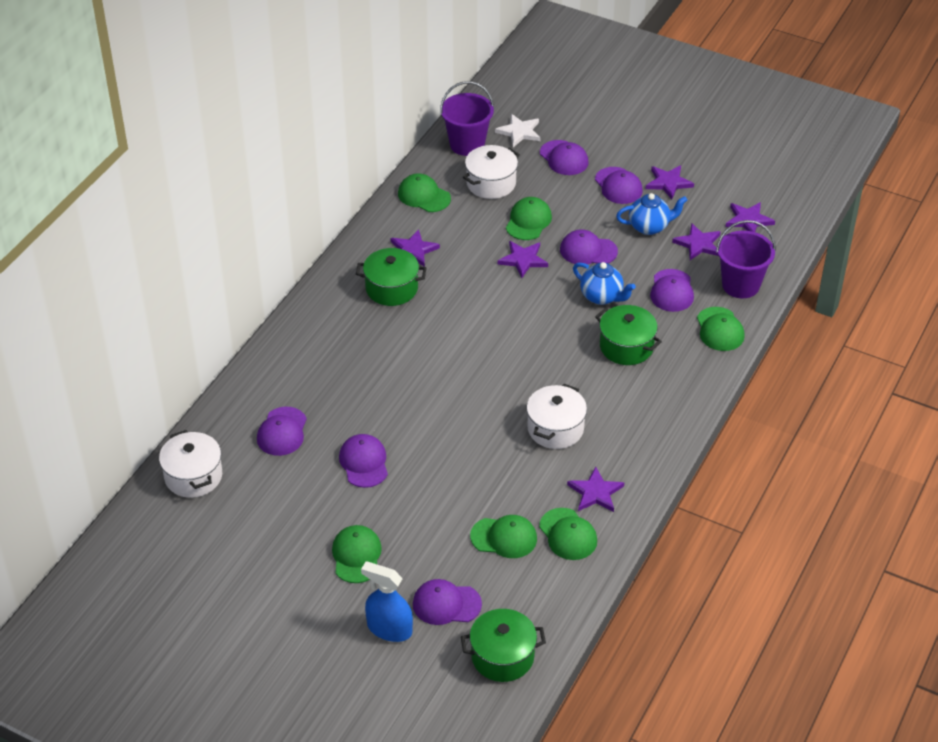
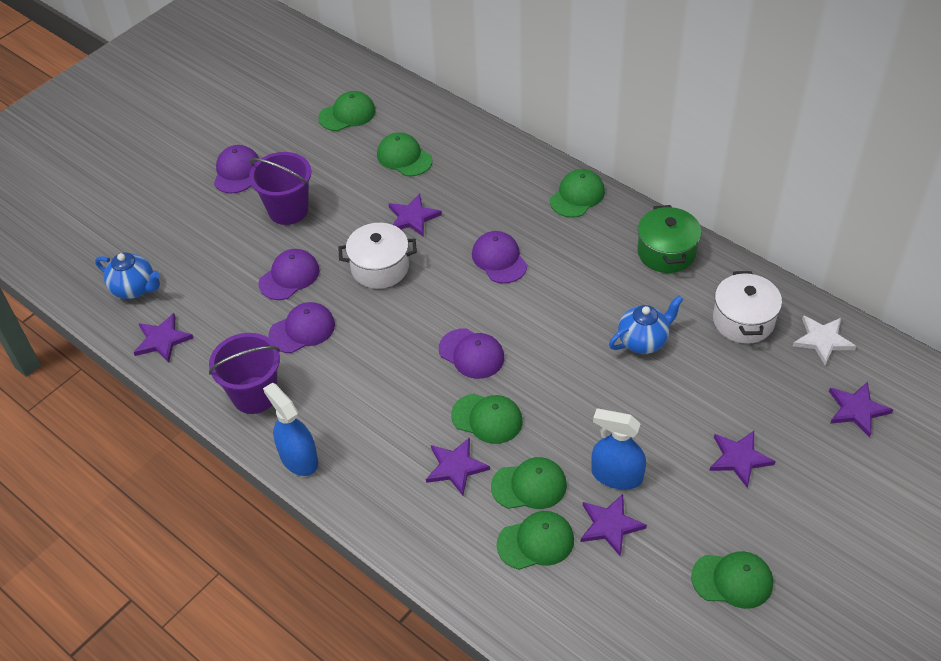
blue spray bottle: 1 -> 2
green cap: 6 -> 7
green pot: 3 -> 1
purple cap: 7 -> 5
white pot: 3 -> 2

